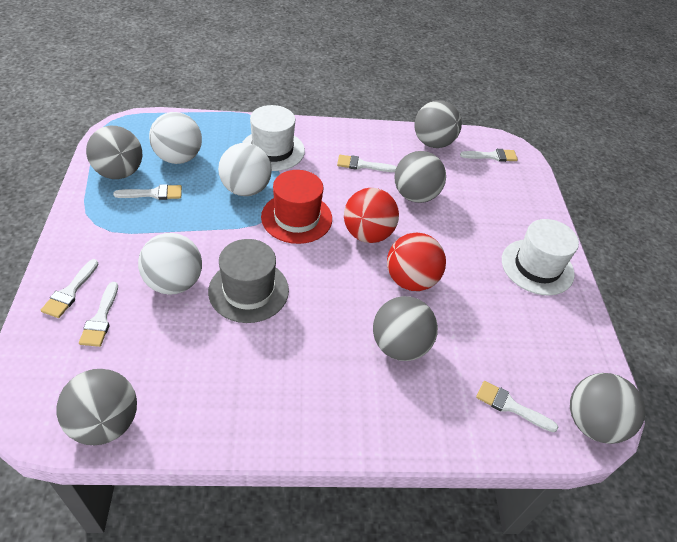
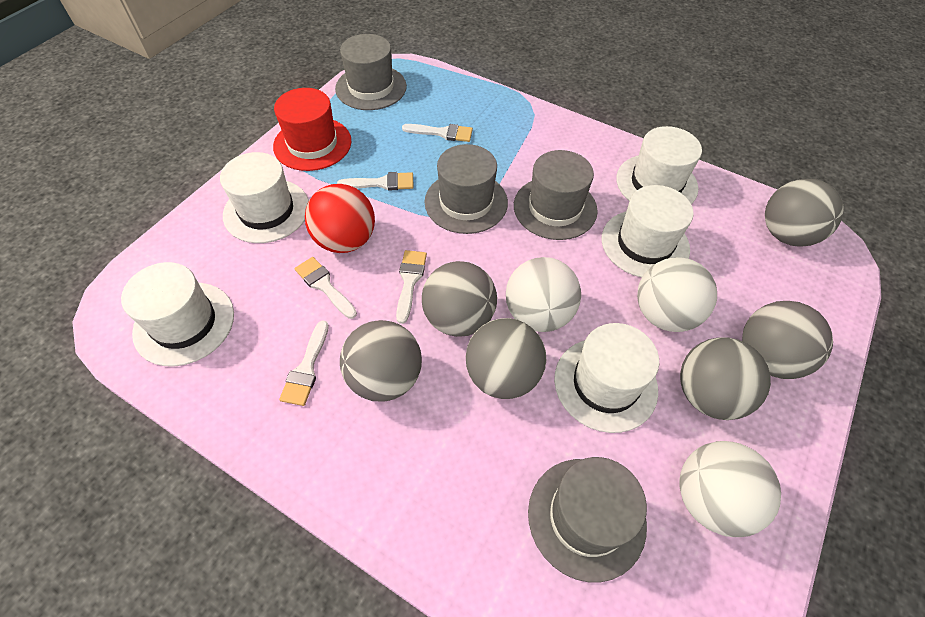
grey hat: 1 -> 4
red ball: 2 -> 1
white brush: 6 -> 5
white hat: 2 -> 5

